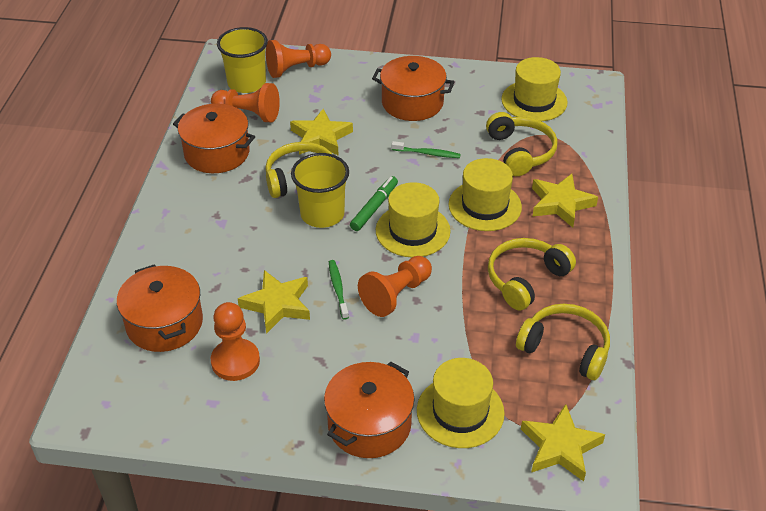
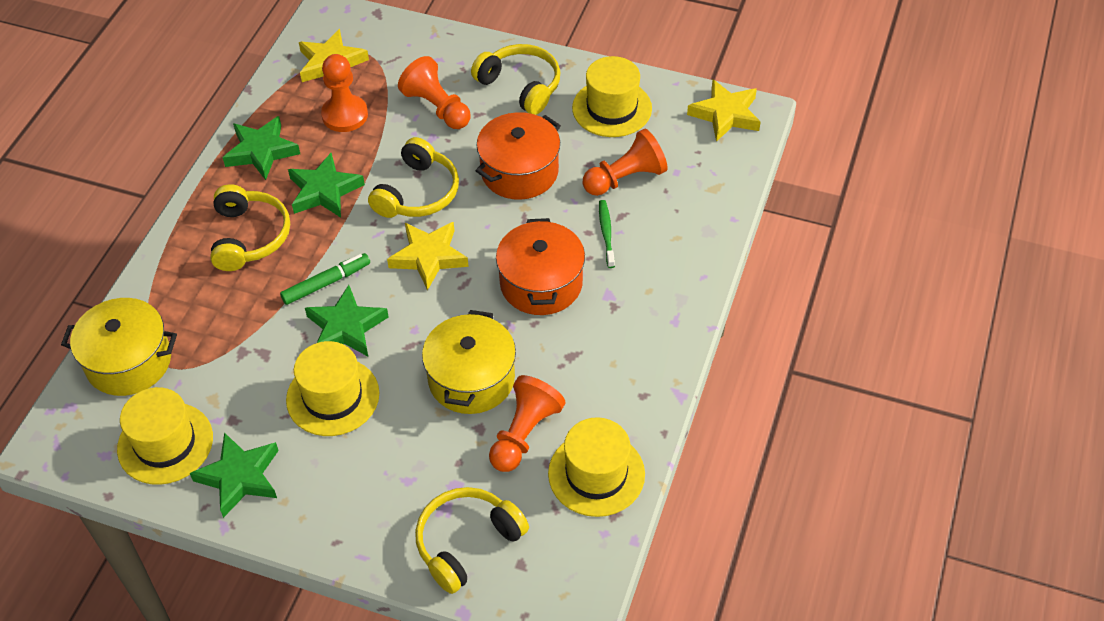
green star: 0 -> 4
green toothbrush: 2 -> 1
orange pot: 4 -> 2
yellow cup: 2 -> 0
yellow pot: 0 -> 2
yellow star: 4 -> 3

